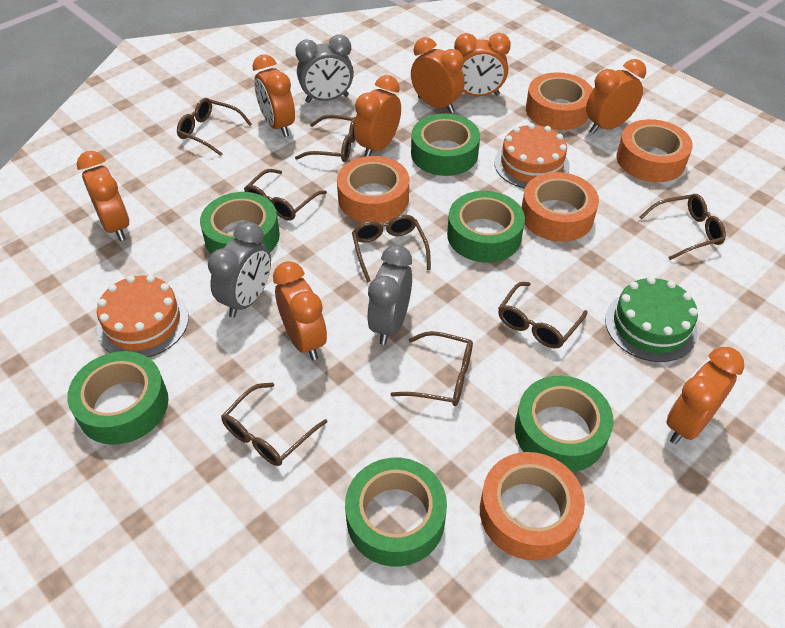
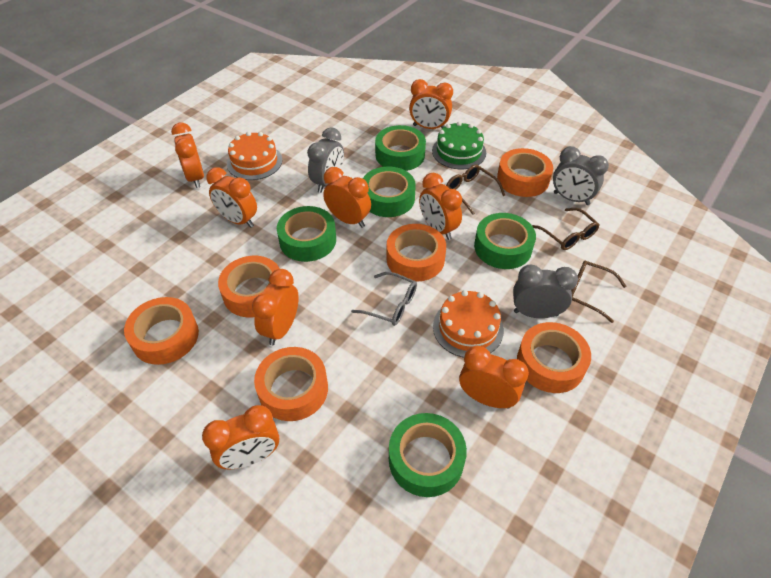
brown glasses: 8 -> 3
green tape: 6 -> 5
grey glasses: 0 -> 1
orange tape: 5 -> 6

